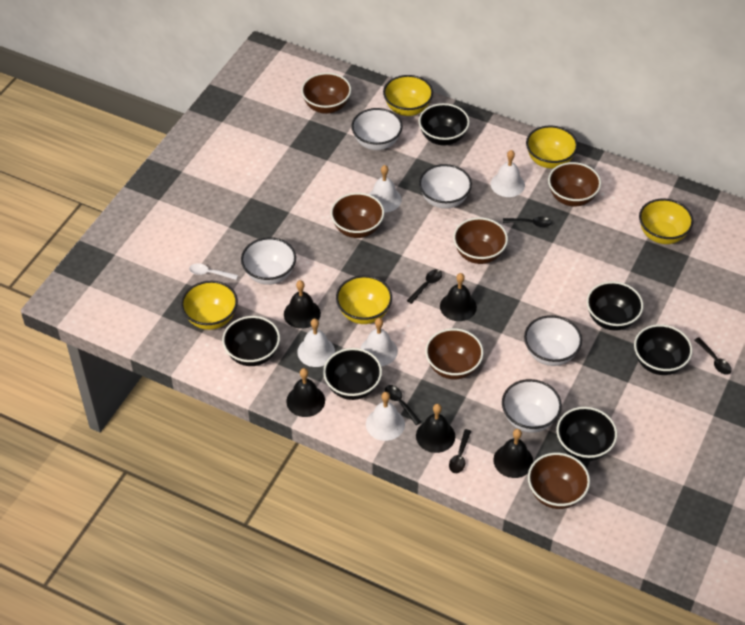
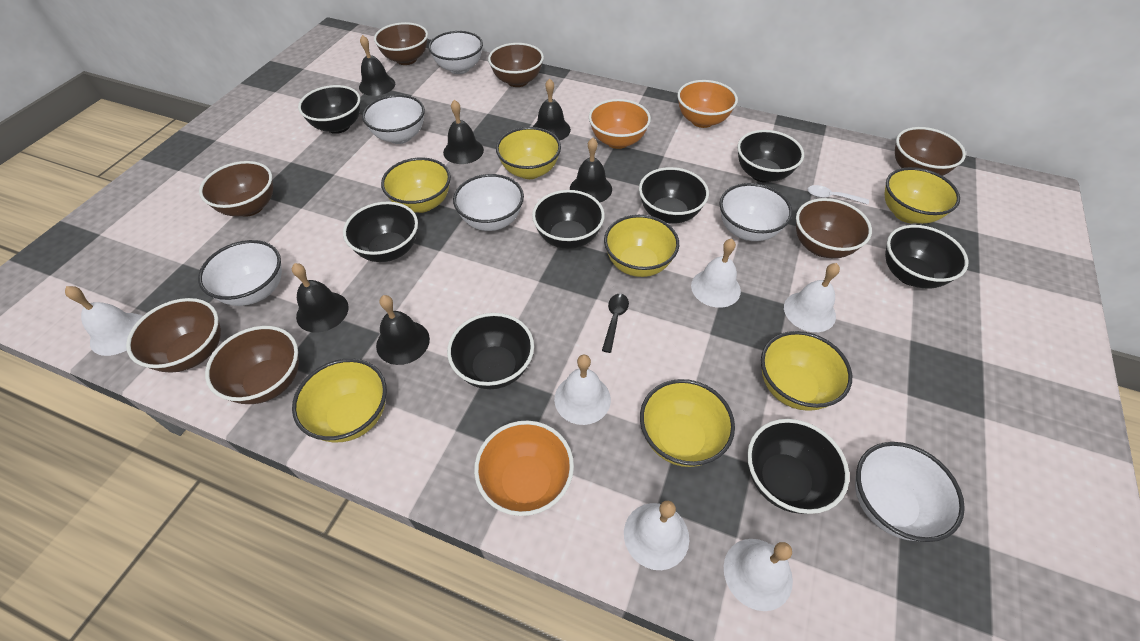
black bell: 5 -> 6
black bowl: 6 -> 8
black spoon: 5 -> 1
brown bowl: 6 -> 7
orange bowl: 0 -> 3
white bell: 5 -> 6
white bowl: 5 -> 6
yellow bowl: 5 -> 7

